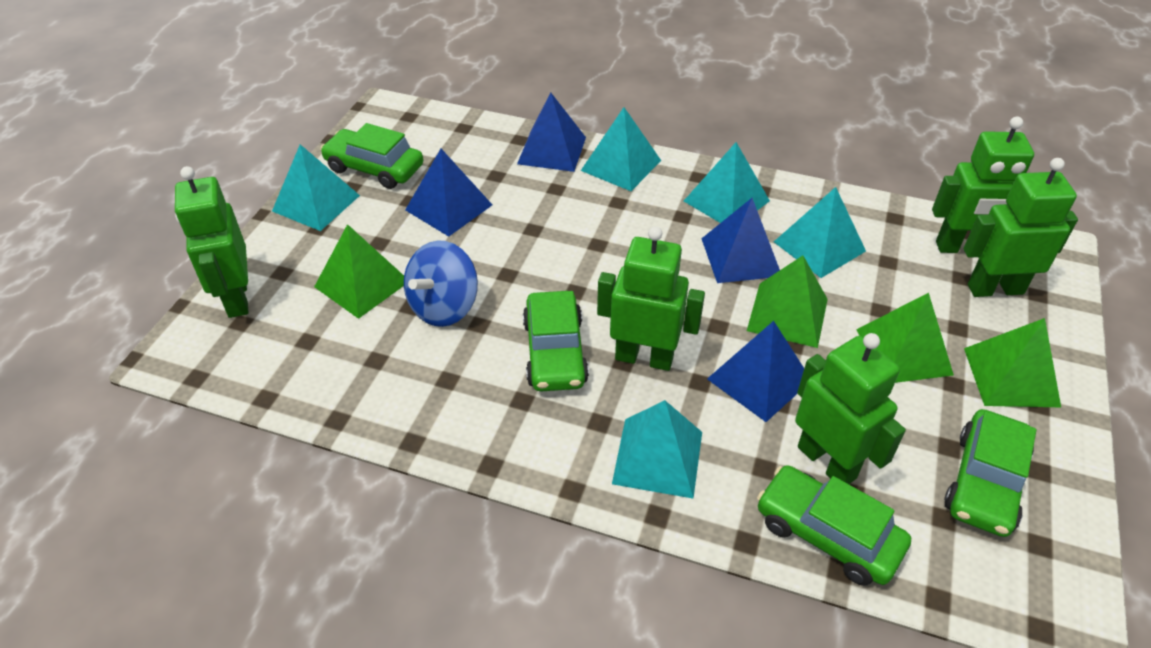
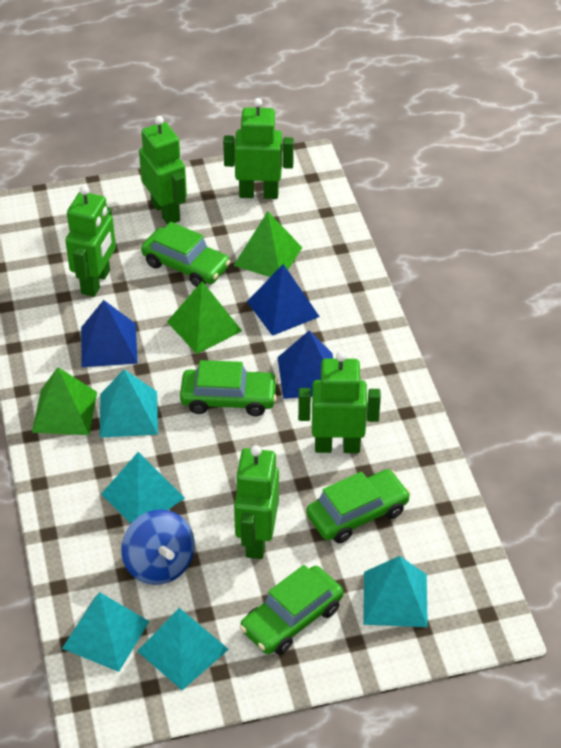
blue pyramid: 4 -> 3
green pyramid: 4 -> 3

